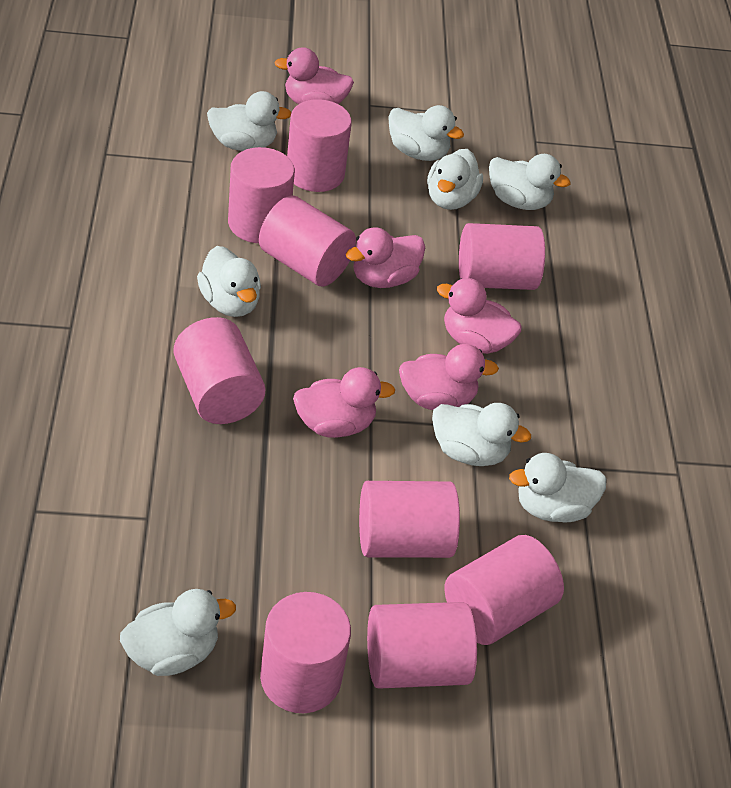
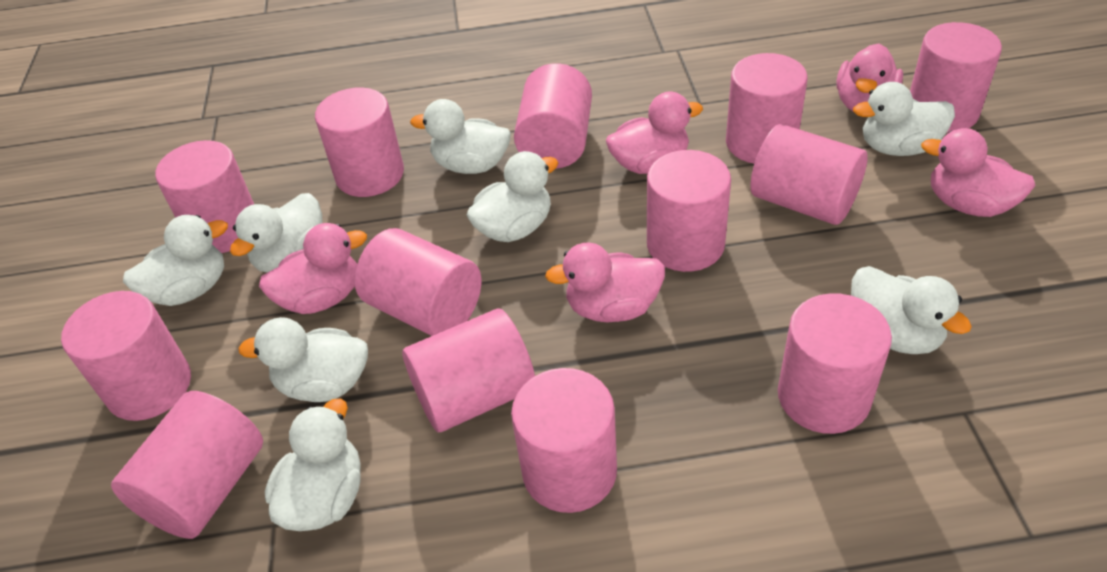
pink cylinder: 9 -> 13

